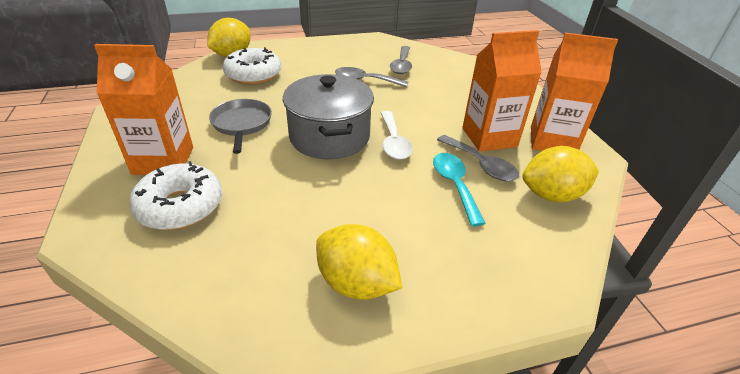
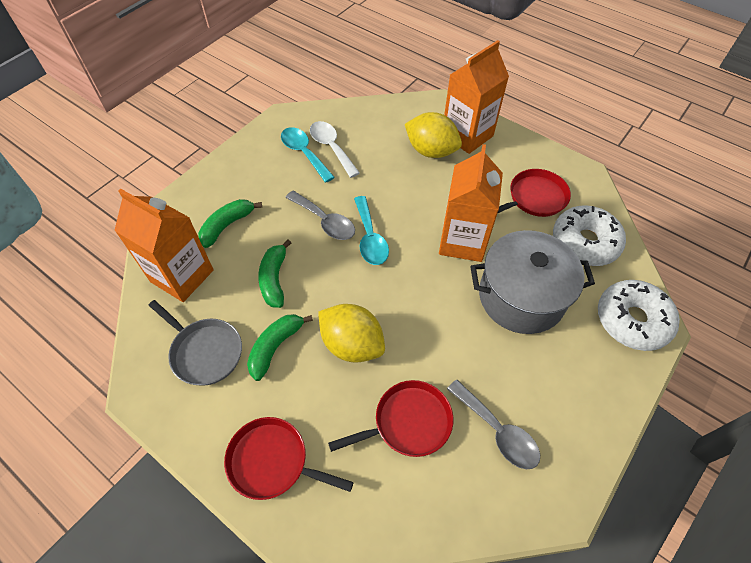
green banana: 0 -> 3
grey spoon: 3 -> 2
red pan: 0 -> 3
turquoise spoon: 1 -> 2
yellow lemon: 3 -> 2

